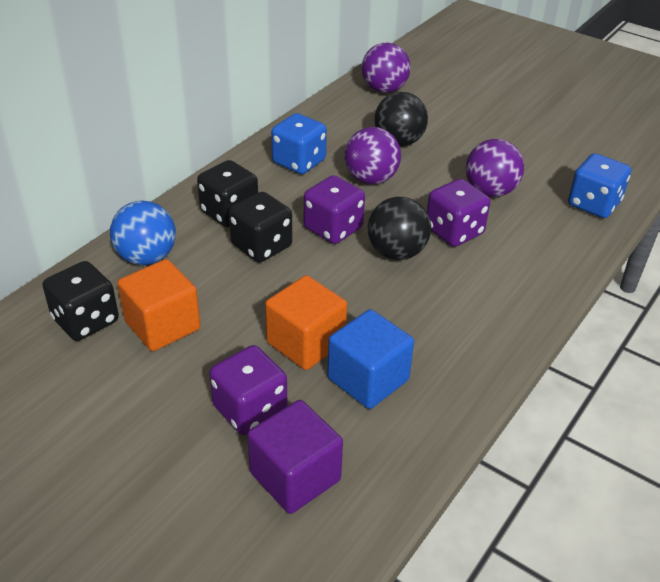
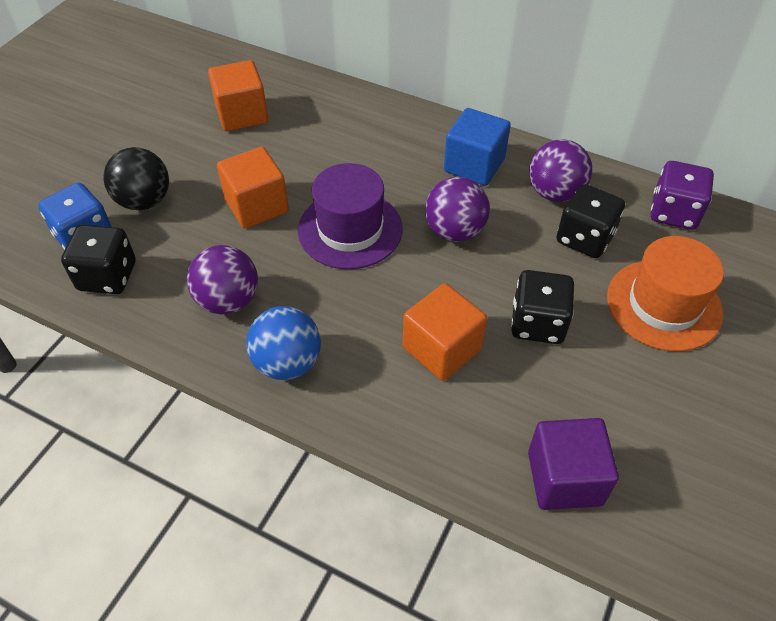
black ball: 2 -> 1
blue dice: 2 -> 1
orange cube: 2 -> 3
orange hat: 0 -> 1
purple dice: 3 -> 1
purple hat: 0 -> 1

